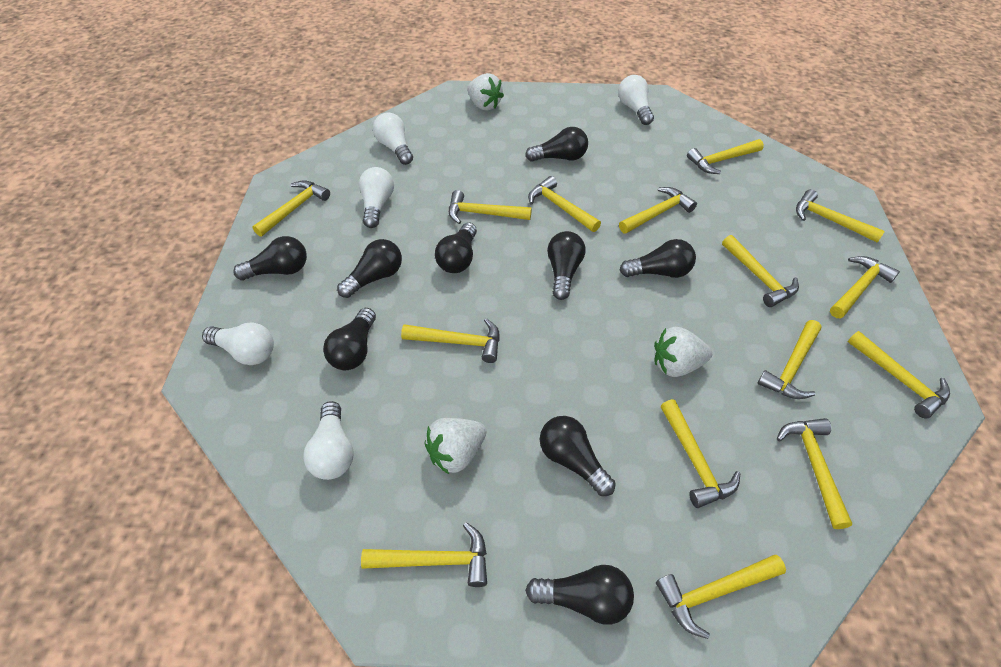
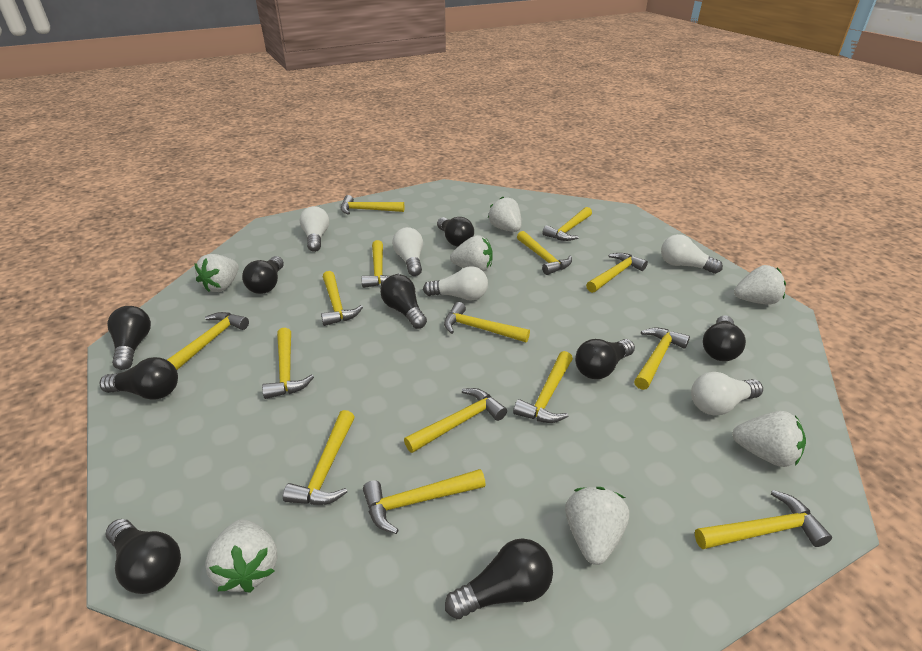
white strawberry: 3 -> 7

